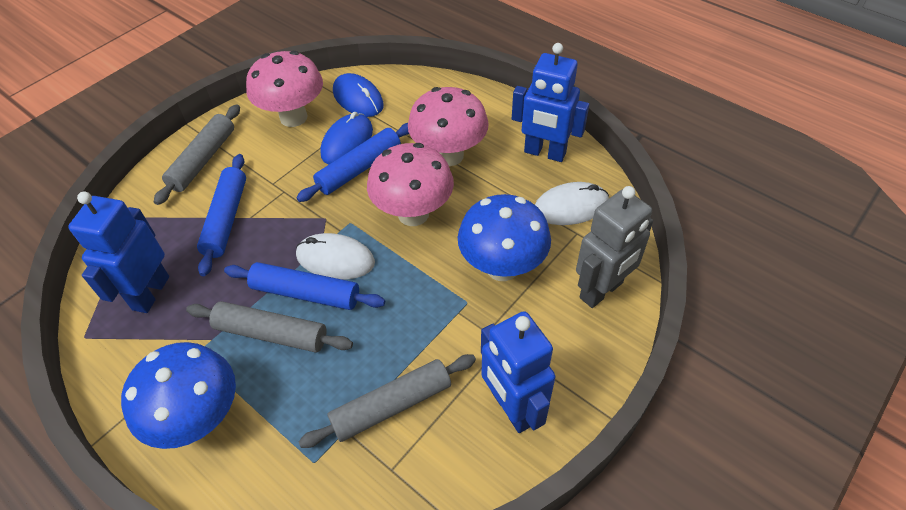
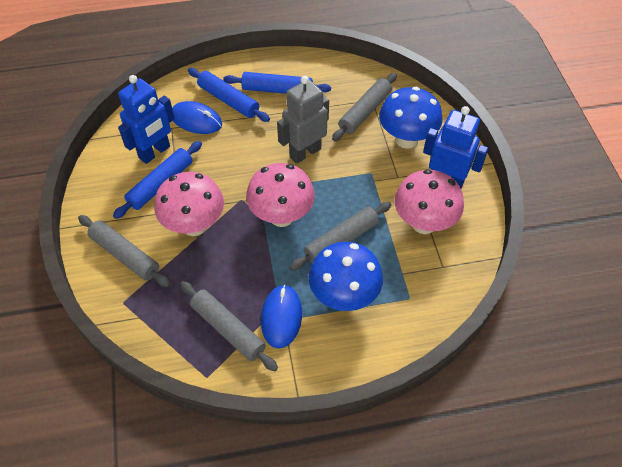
blue robot: 3 -> 2
grey rolling pin: 3 -> 4
white mouse: 2 -> 0

